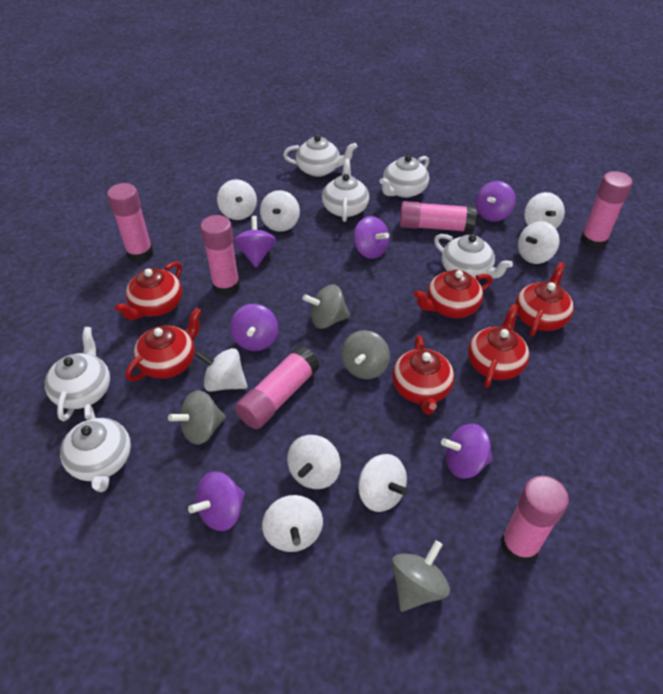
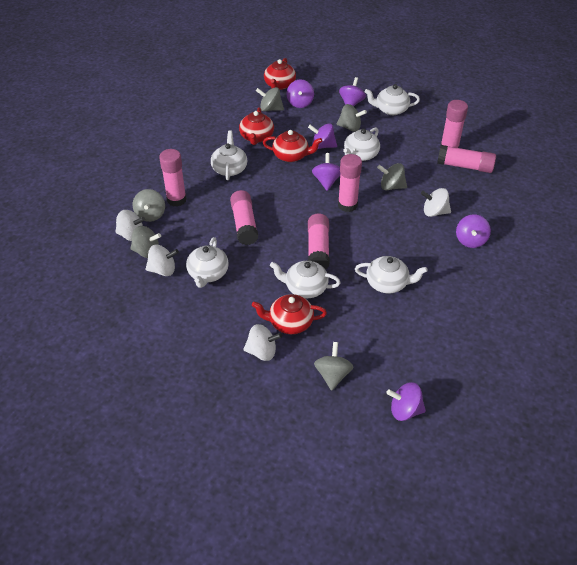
grey spinning top: 4 -> 6
red teapot: 6 -> 4
white spinning top: 8 -> 4

